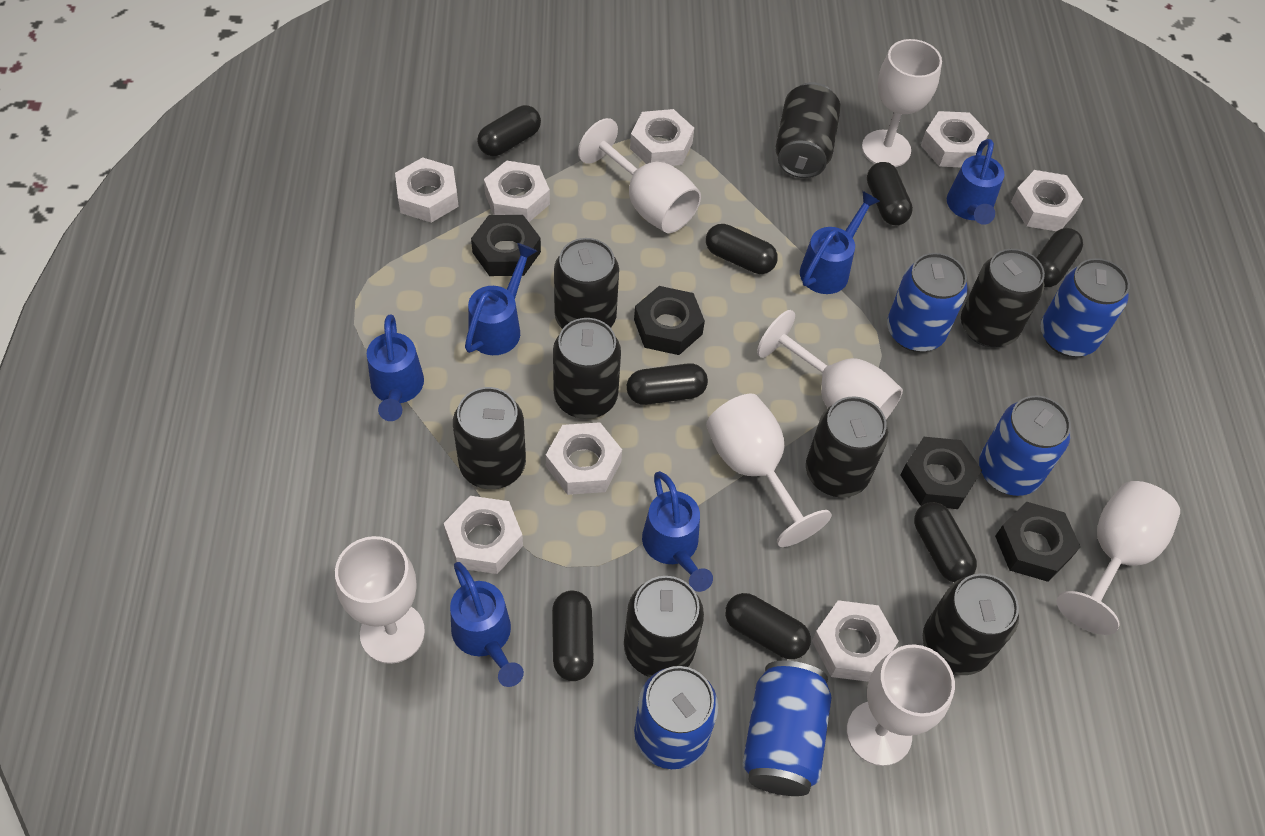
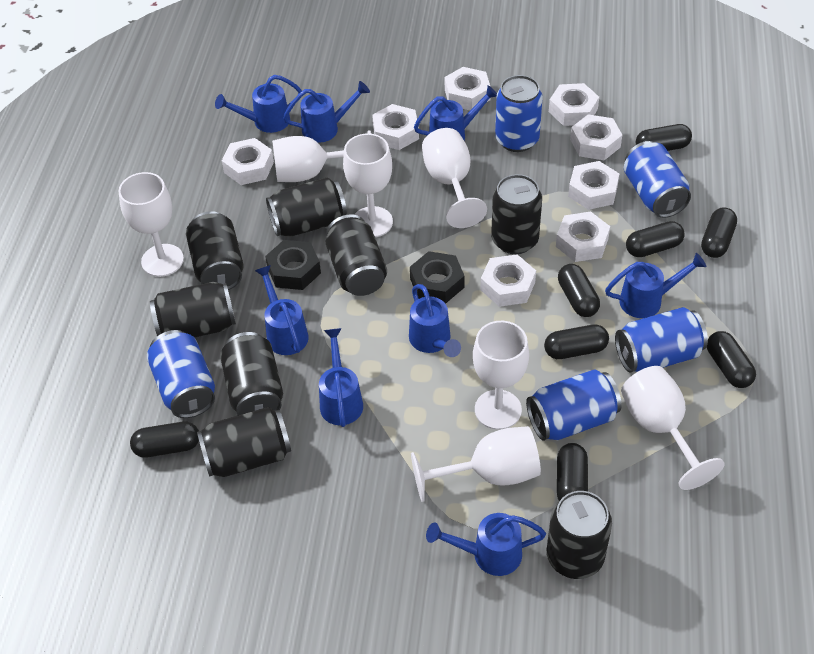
black nut: 4 -> 2
blue watering can: 6 -> 8

